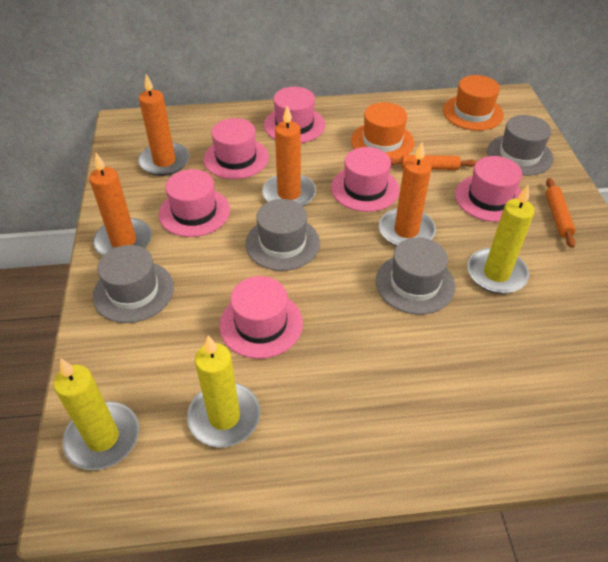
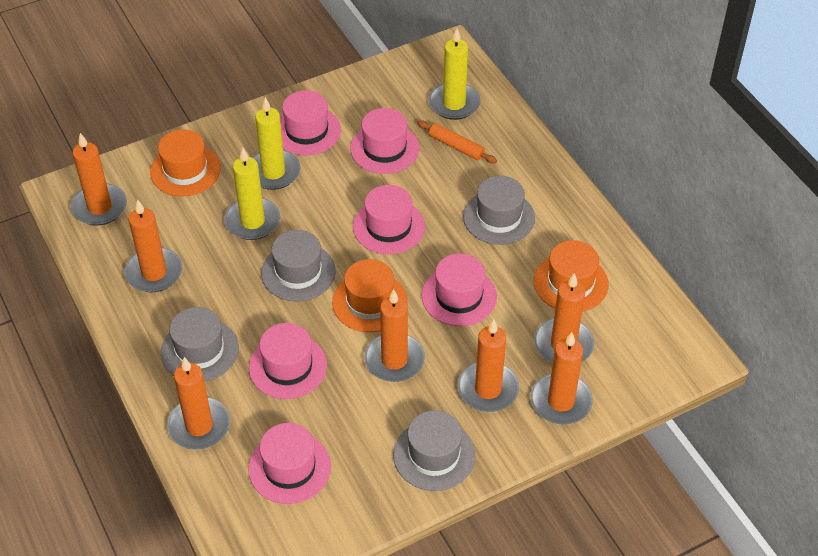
orange candle: 4 -> 7
orange hat: 2 -> 3
orange rolling pin: 2 -> 1

